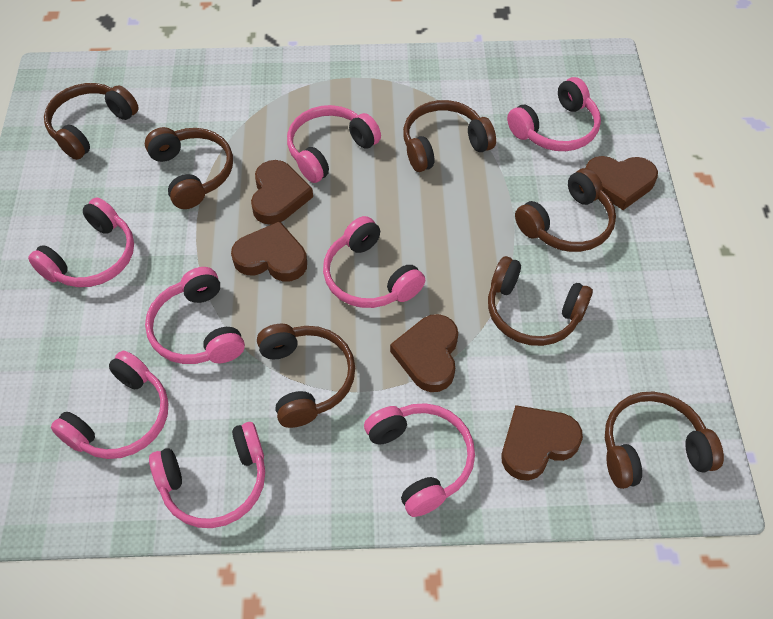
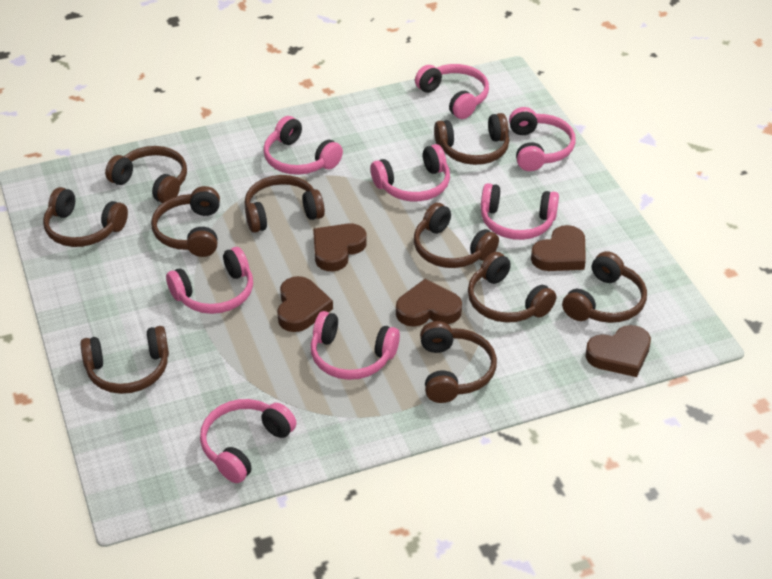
brown headphones: 7 -> 10

